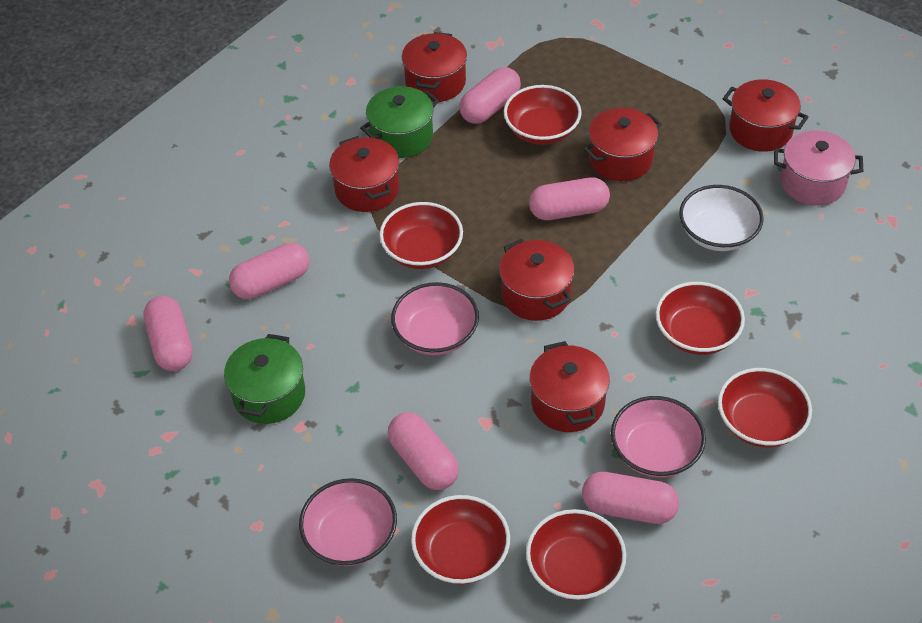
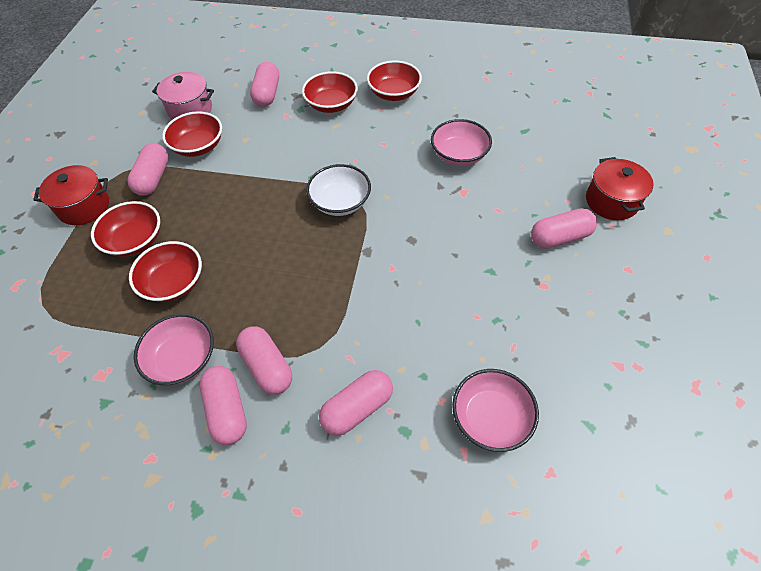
green pot: 2 -> 0
red bowl: 6 -> 5
red pot: 6 -> 2

